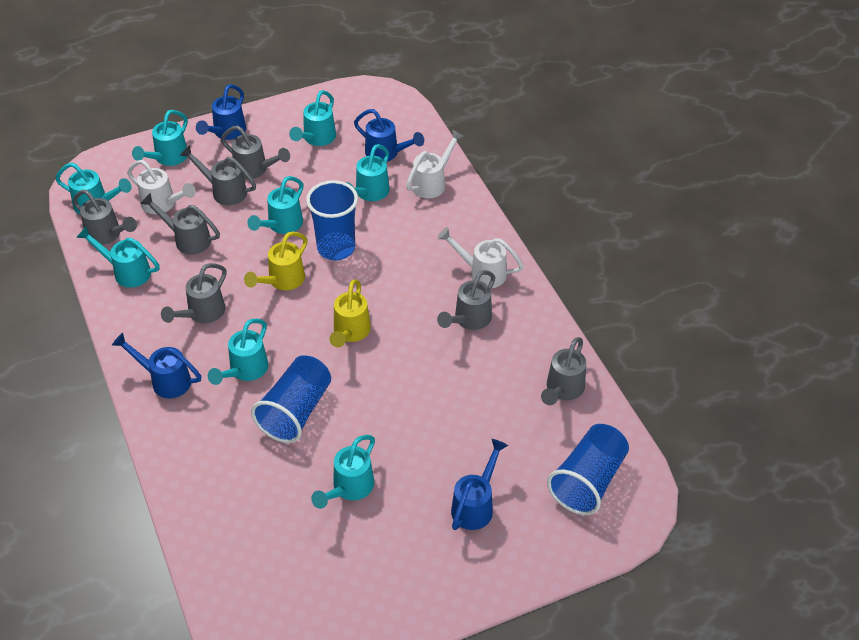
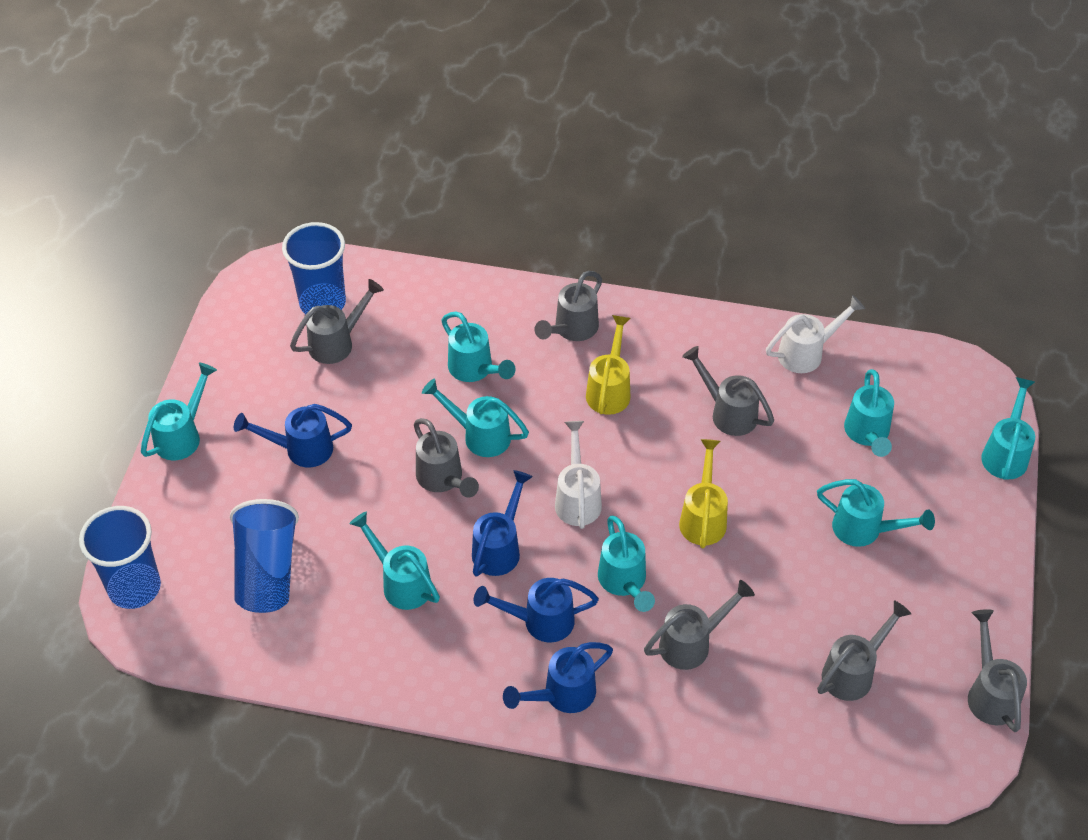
white watering can: 3 -> 2

